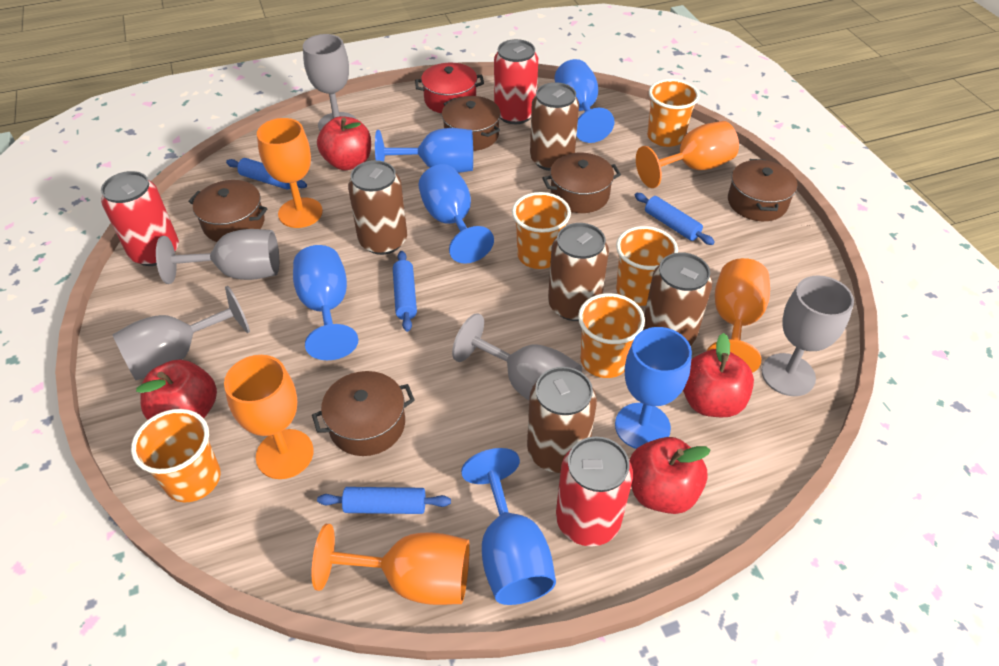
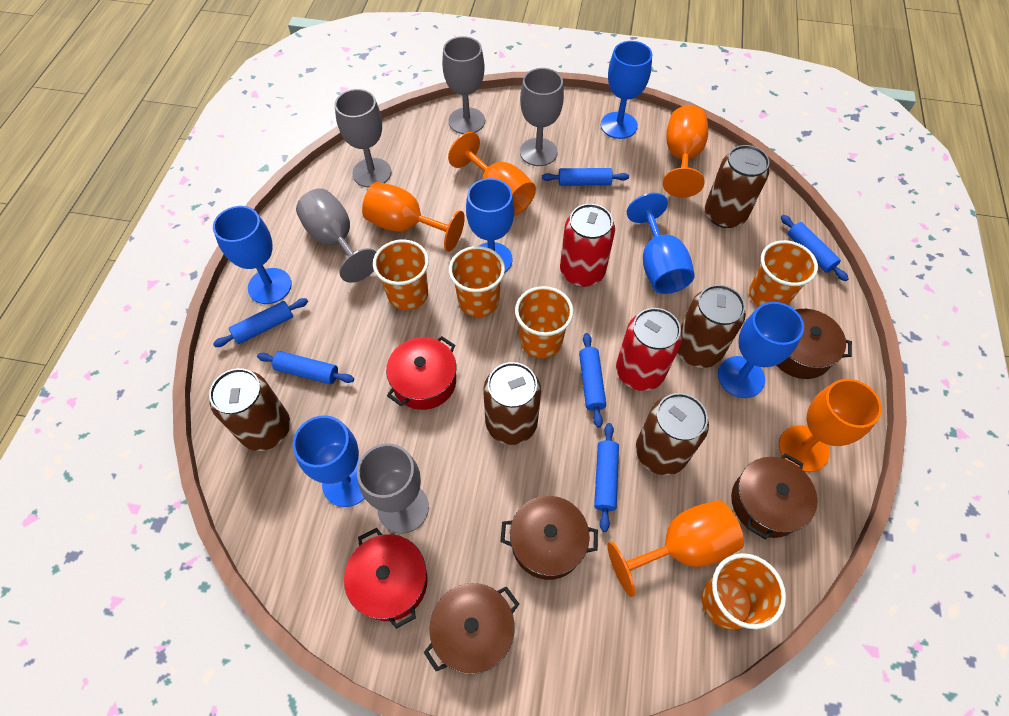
blue rolling pin: 4 -> 6
brown pot: 5 -> 4
red apple: 4 -> 0
red can: 3 -> 2
red pot: 1 -> 2

